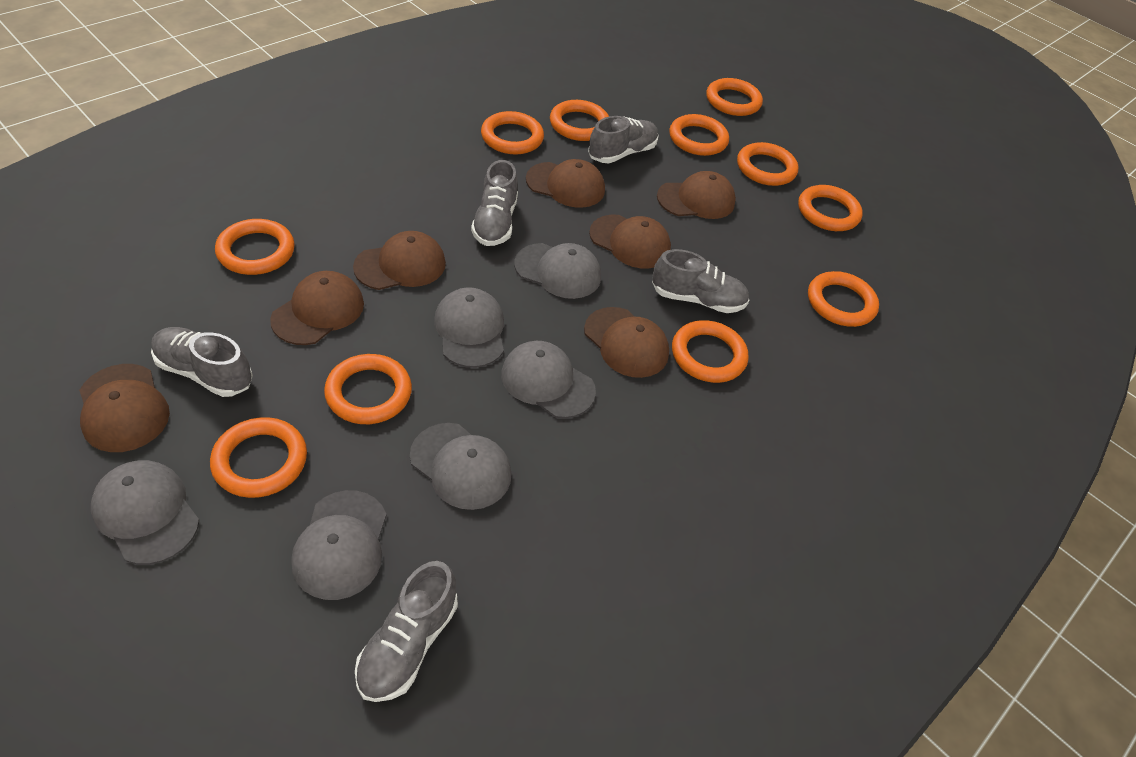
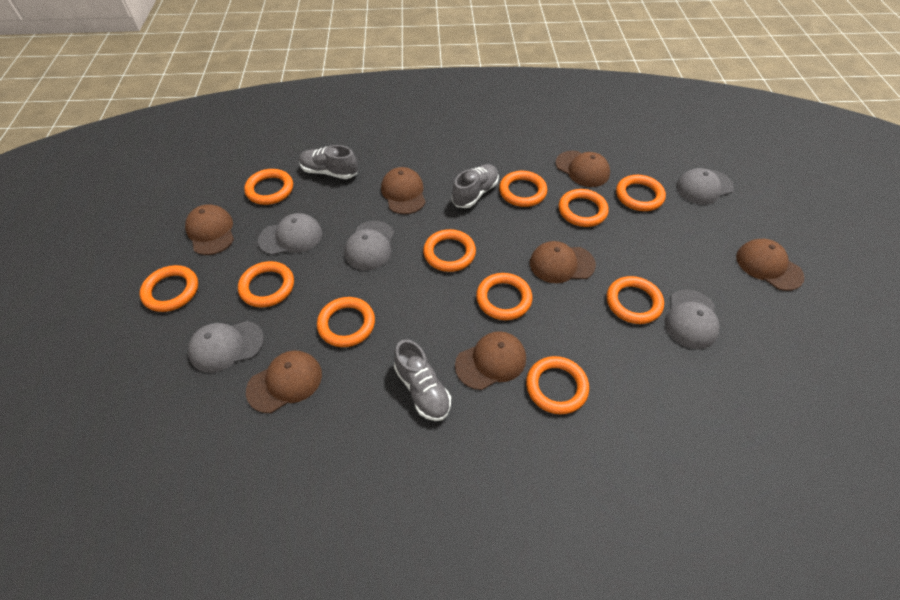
grey cap: 6 -> 5
grey shoe: 5 -> 3

